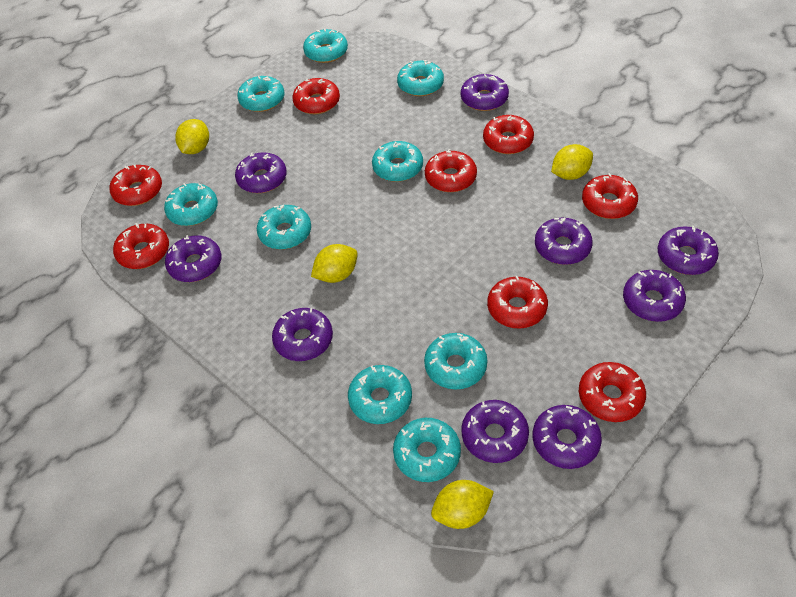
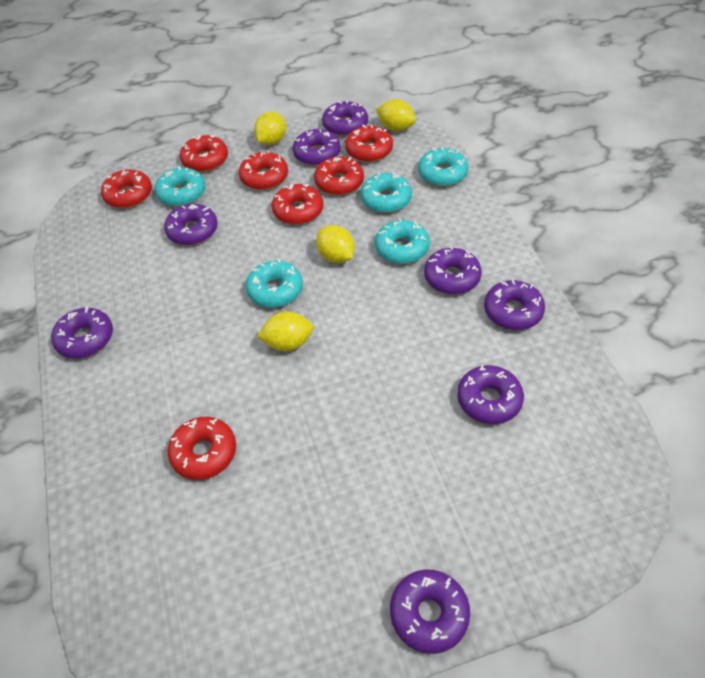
purple donut: 9 -> 8
red donut: 8 -> 7
turquoise donut: 9 -> 5

